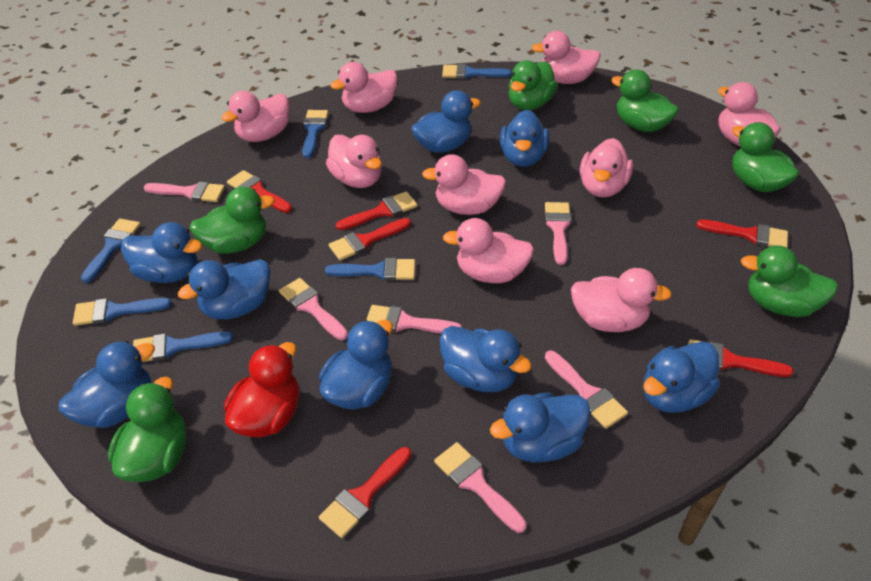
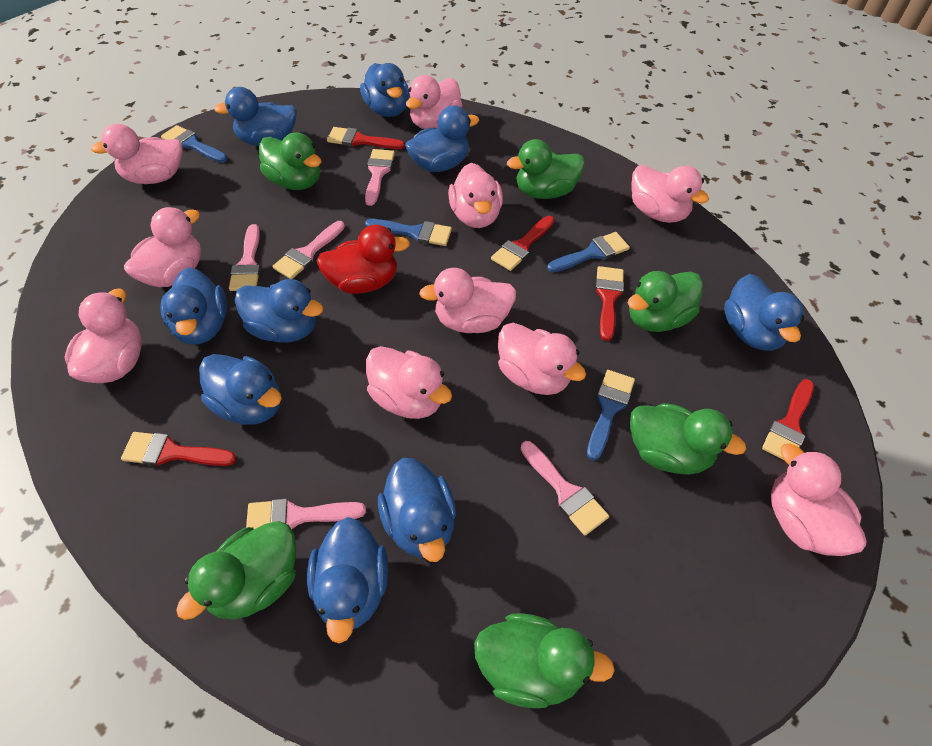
blue brush: 6 -> 4
pink brush: 6 -> 5
pink duck: 9 -> 10
red brush: 6 -> 5

